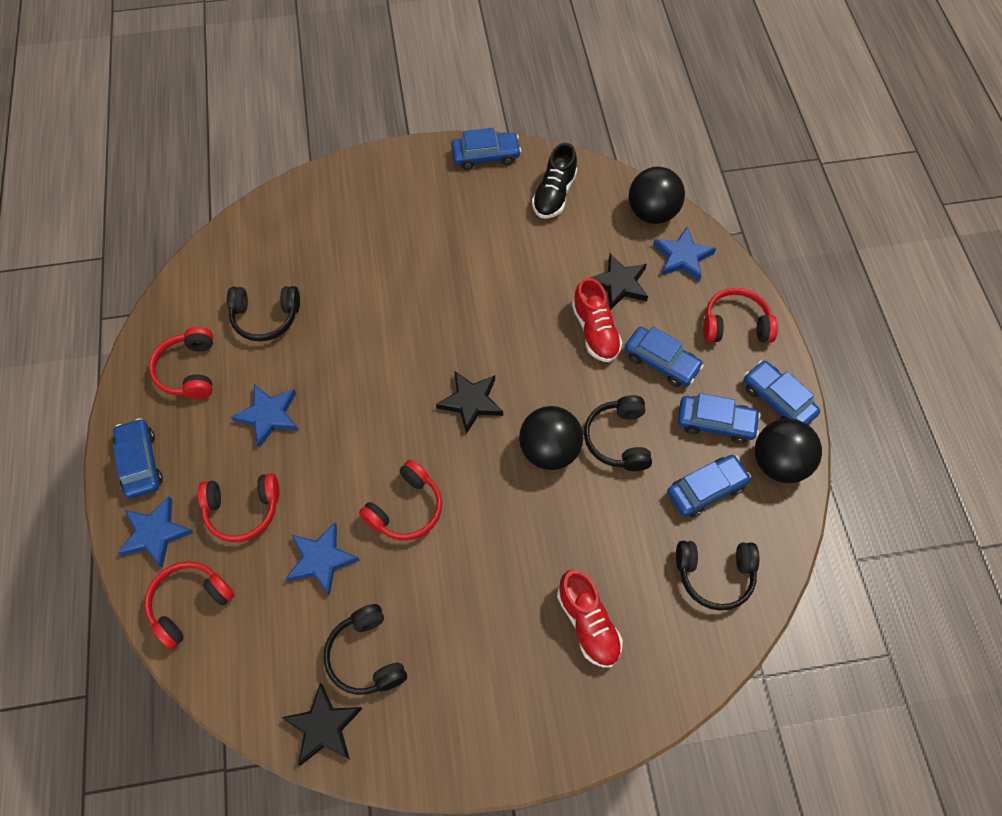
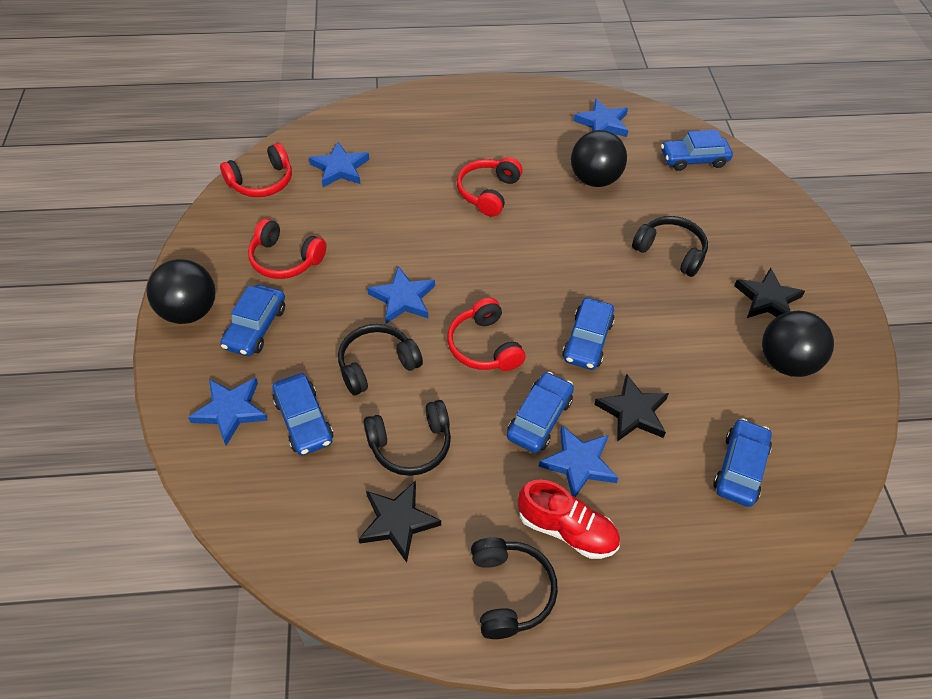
black shoe: 1 -> 0
blue star: 4 -> 5
red headphones: 5 -> 4
red shoe: 2 -> 1

